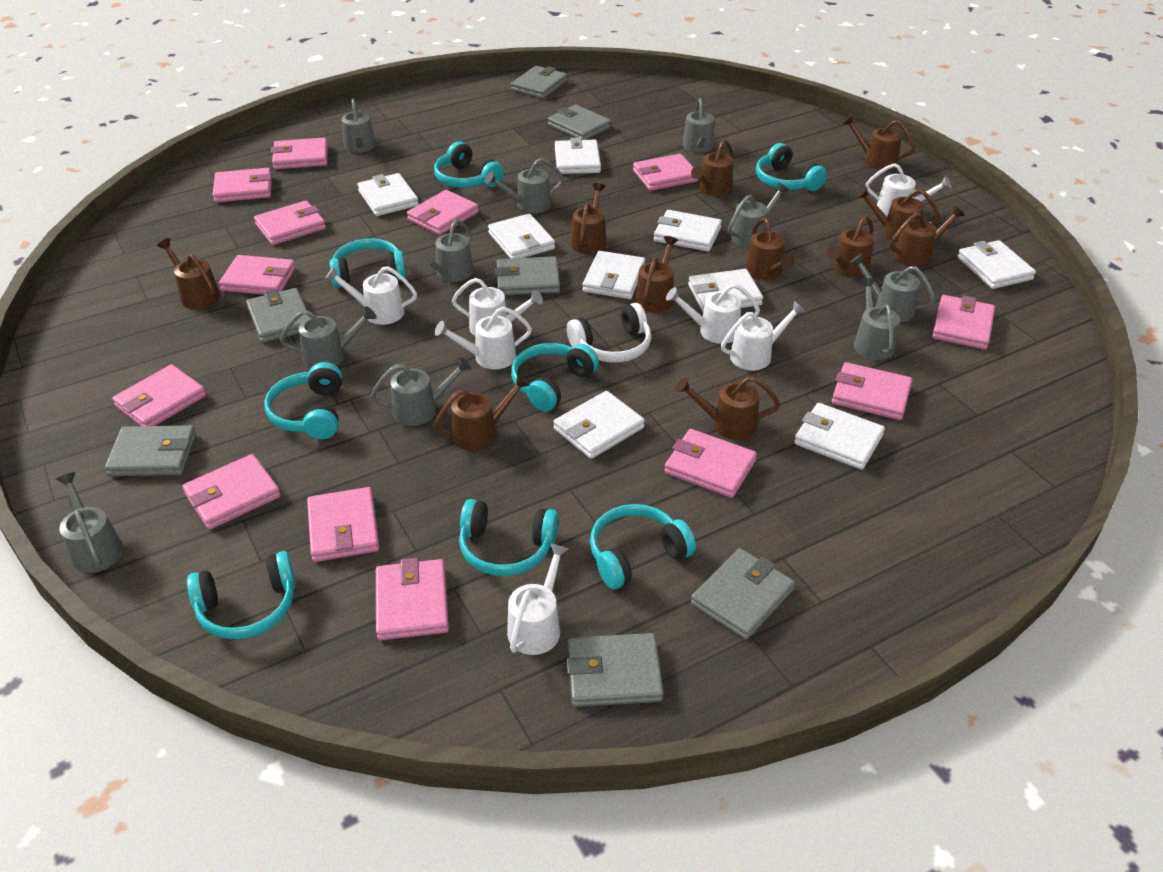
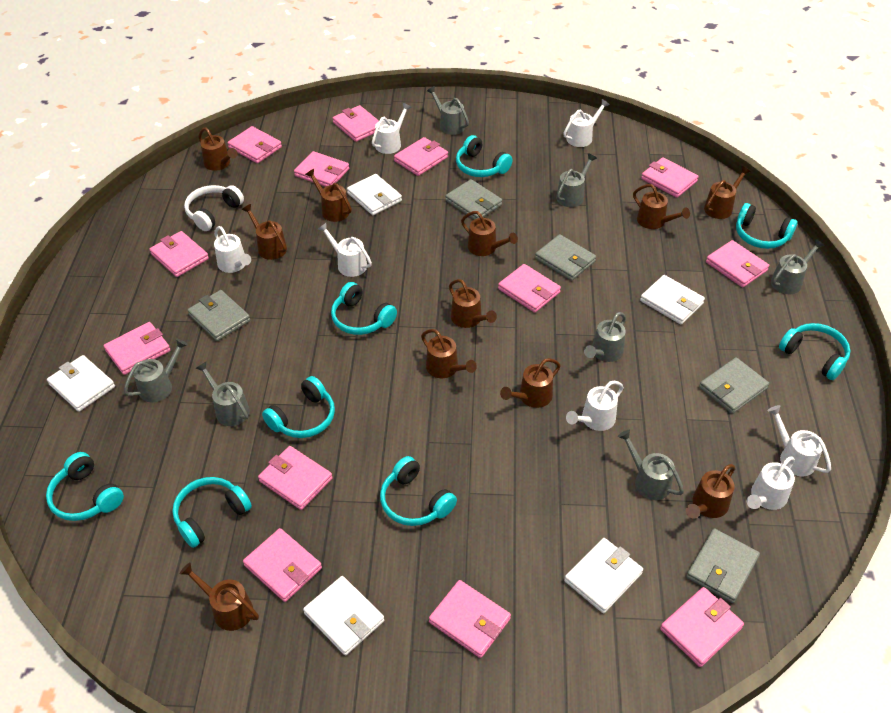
grey wallet: 7 -> 5
grey watering can: 10 -> 7
white wallet: 9 -> 5

